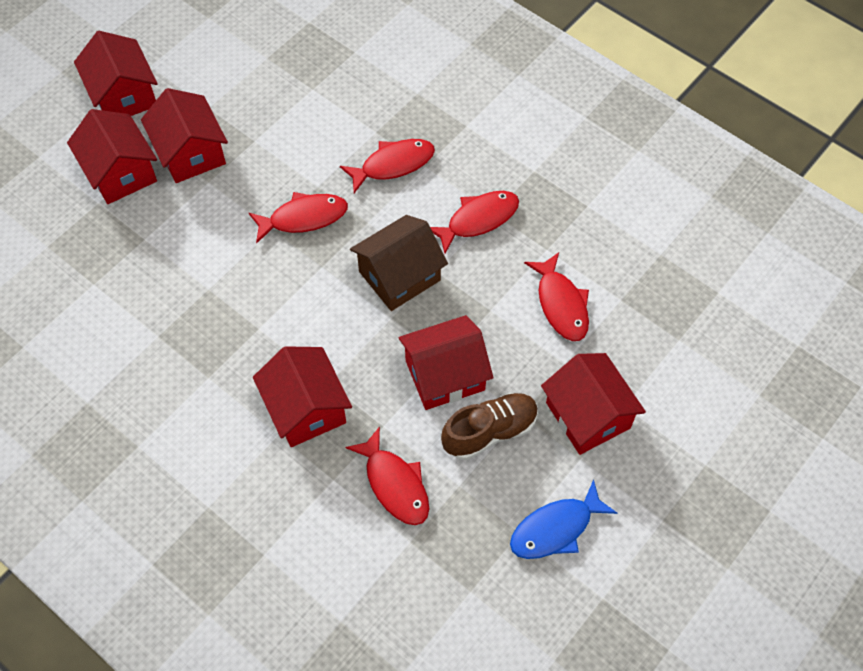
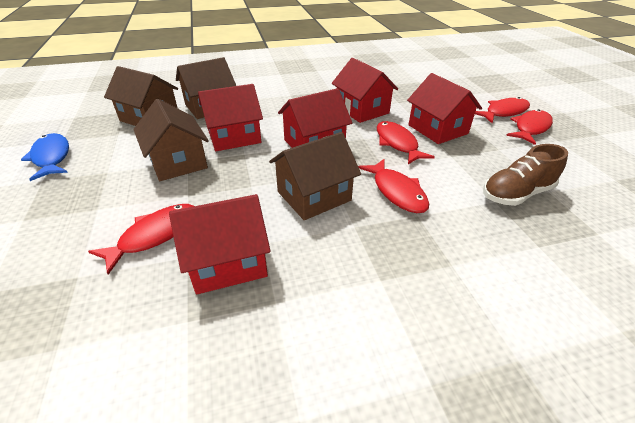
brown house: 1 -> 4
red house: 6 -> 5

